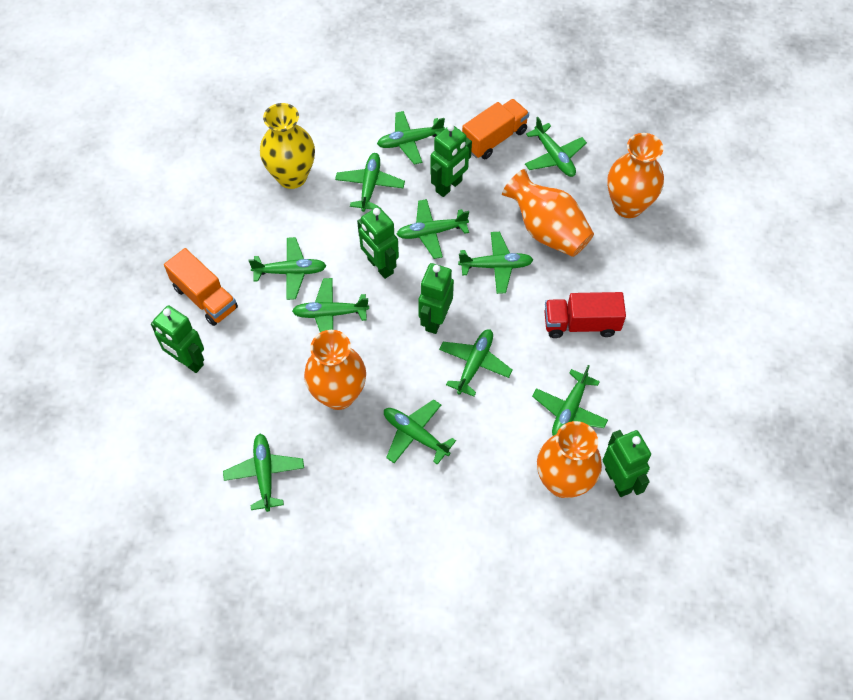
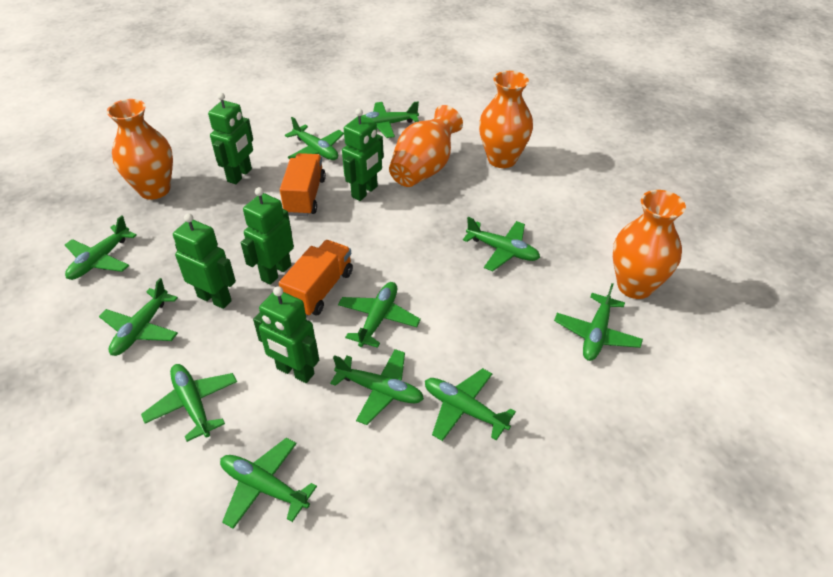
red truck: 1 -> 0
yellow vase: 1 -> 0

